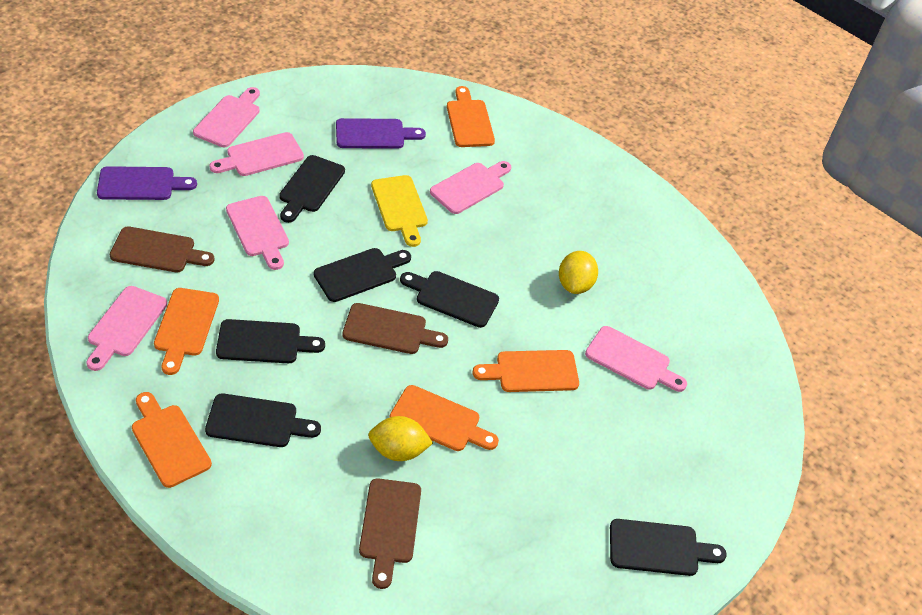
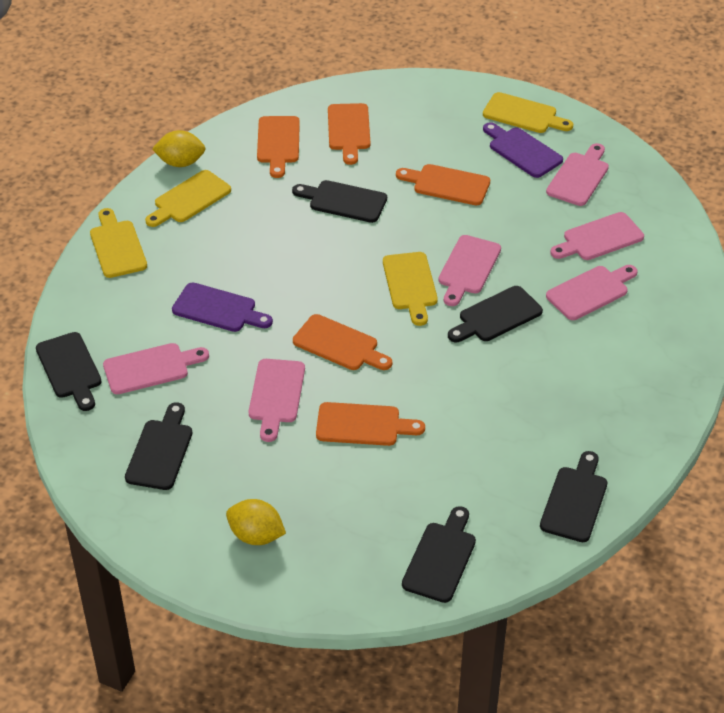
brown cutting board: 3 -> 0
yellow cutting board: 1 -> 4

